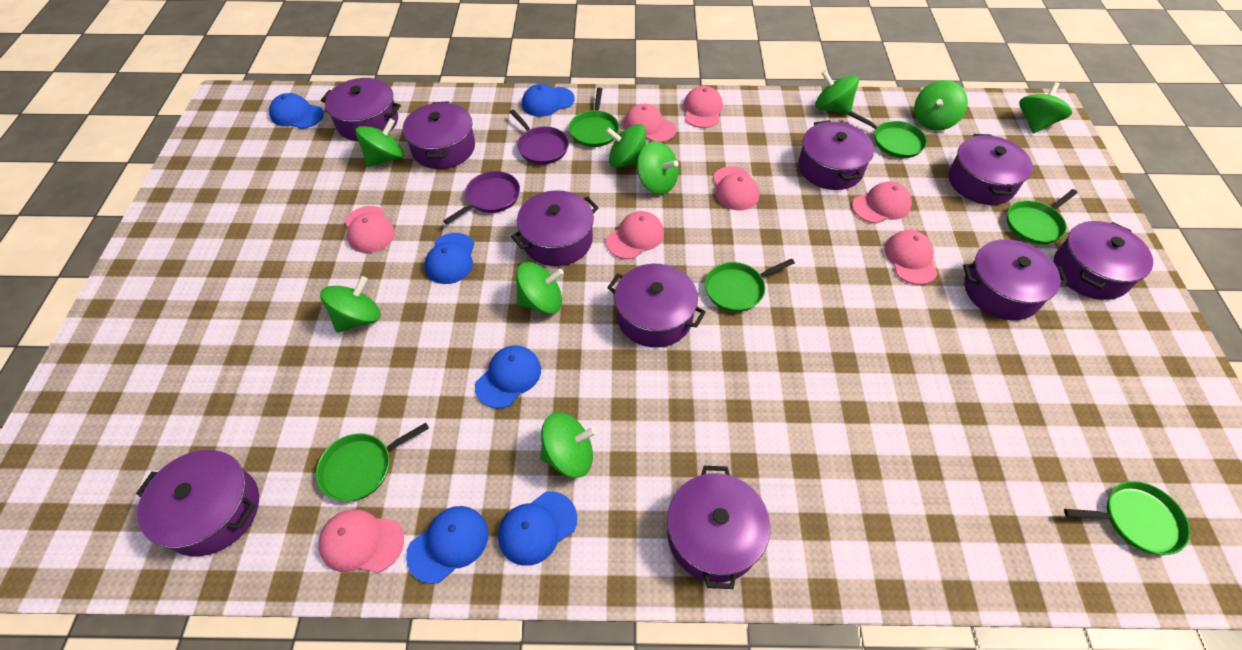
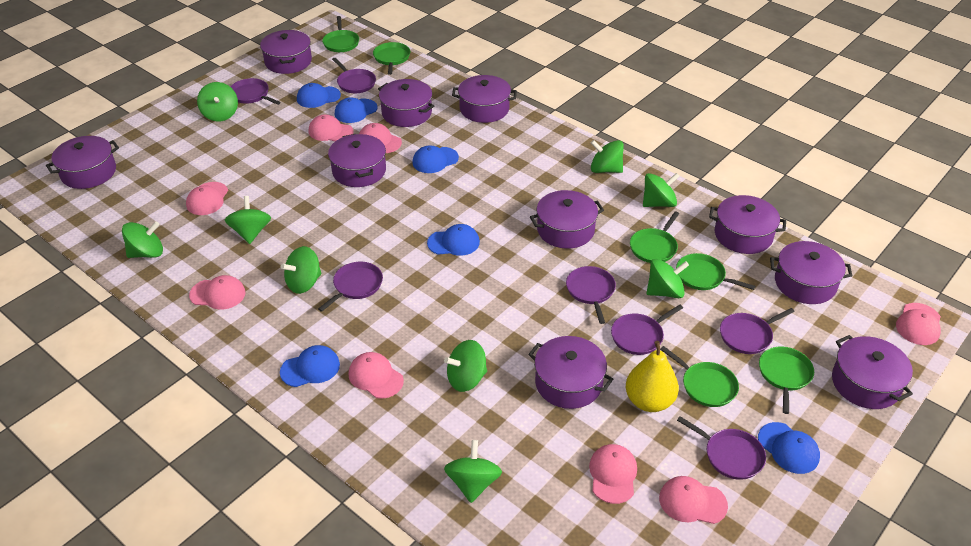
purple pan: 2 -> 7
yellow pear: 0 -> 1

